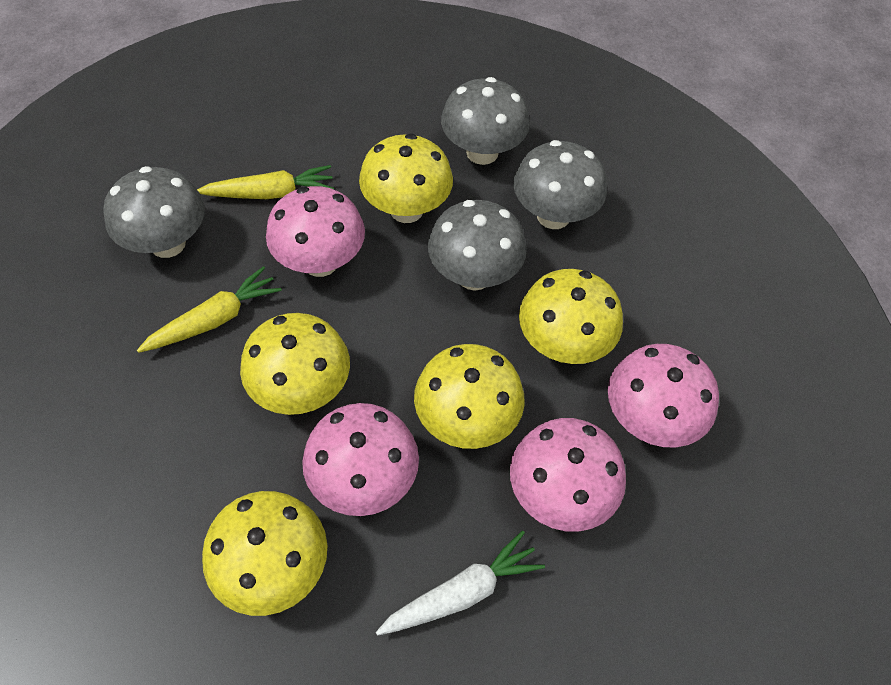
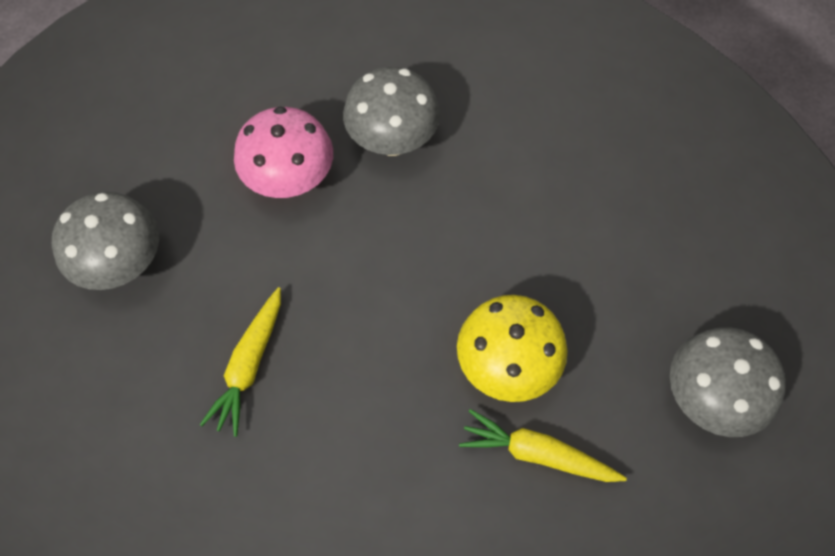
grey mushroom: 4 -> 3
pink mushroom: 4 -> 1
white carrot: 1 -> 0
yellow mushroom: 5 -> 1

